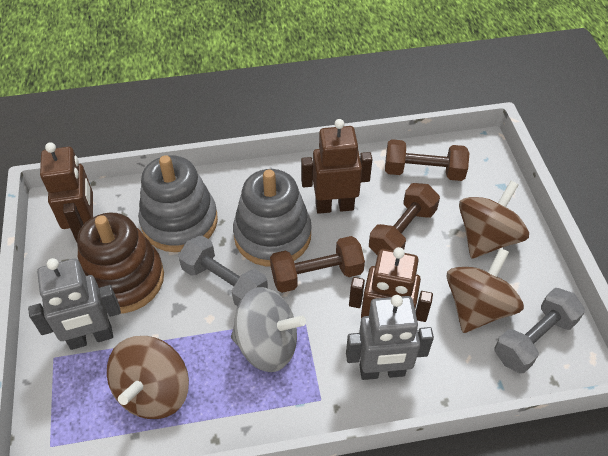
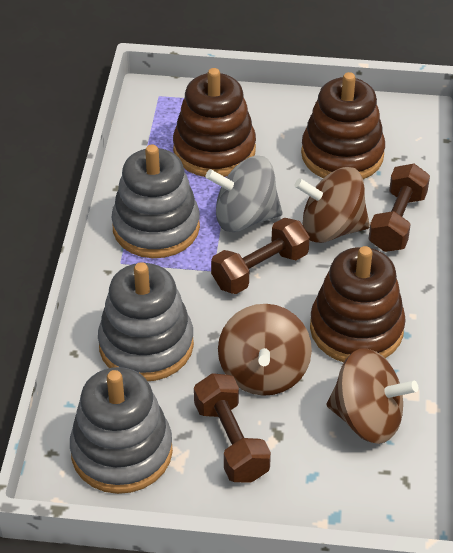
brown robot: 3 -> 0
brown stacking toy: 1 -> 3
grey dumbbell: 2 -> 0
grey robot: 2 -> 0
grey stacking toy: 2 -> 3

